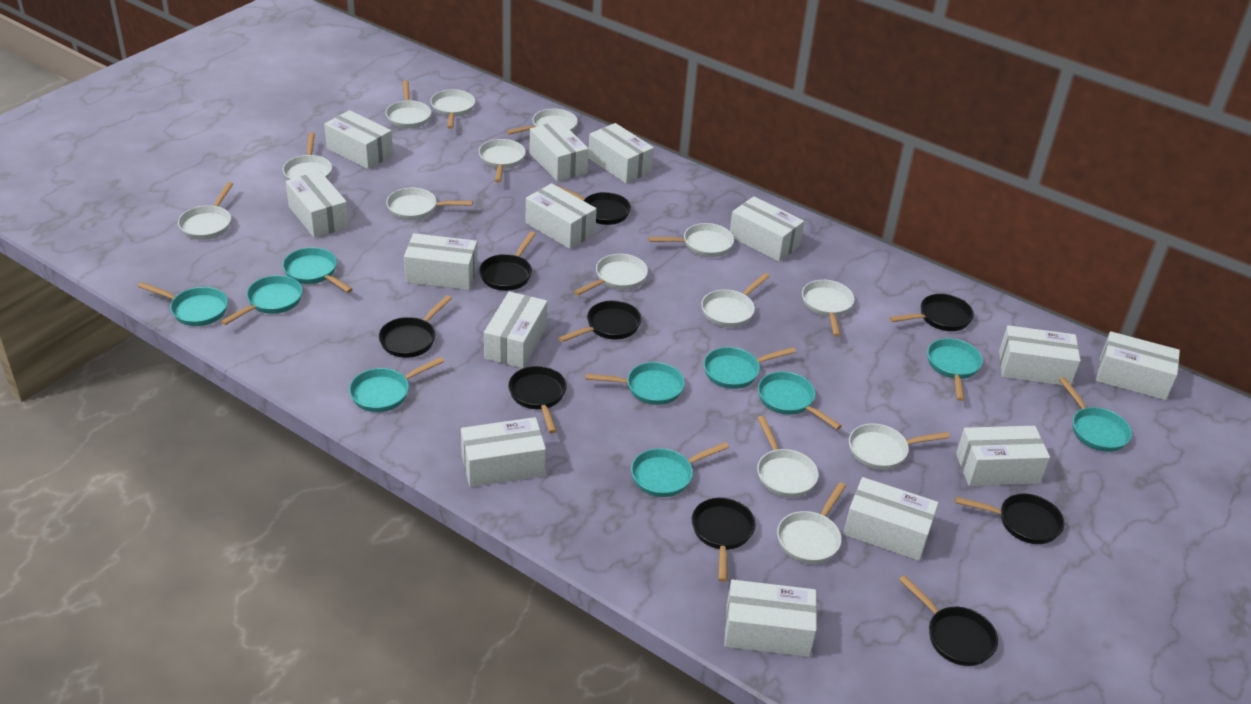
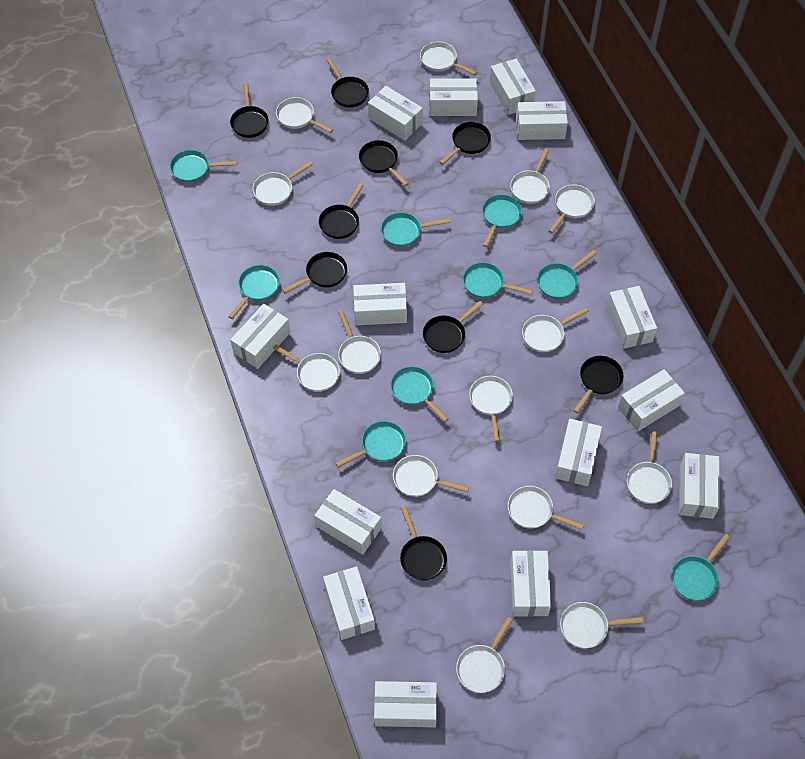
turquoise pan: 10 -> 9

